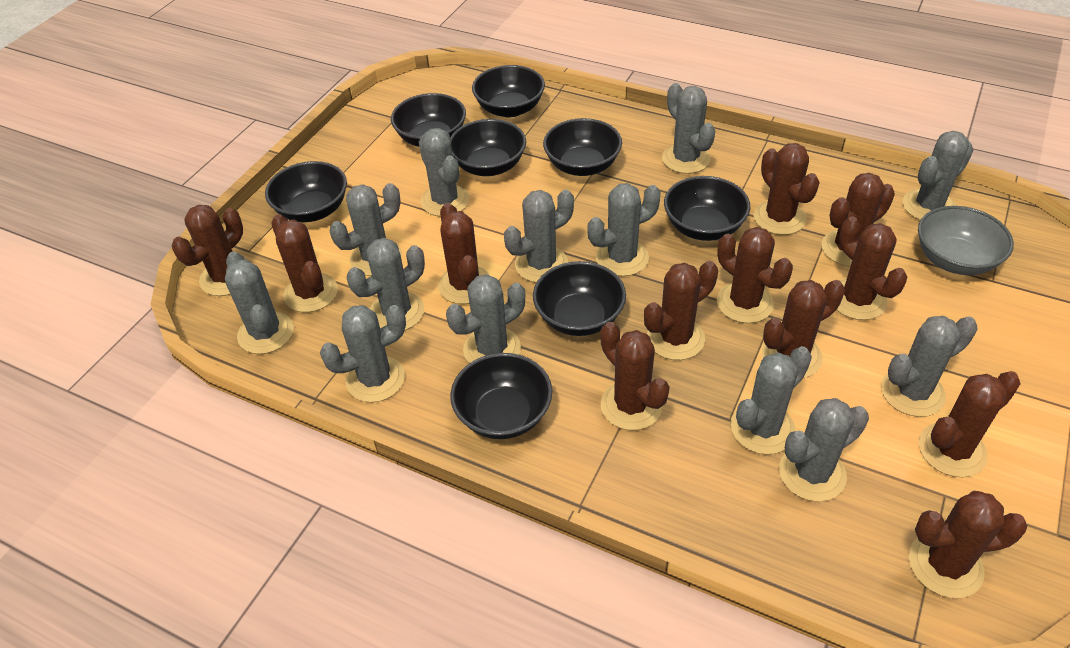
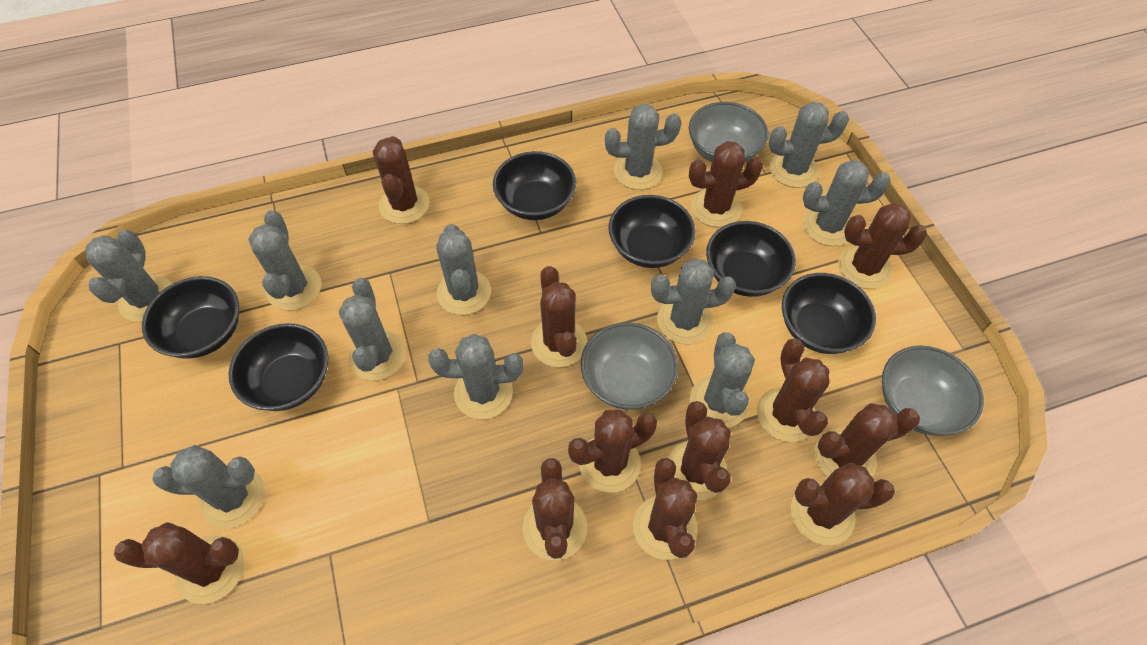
black bowl: 8 -> 6
grey bowl: 1 -> 3
grey cactus: 13 -> 11

